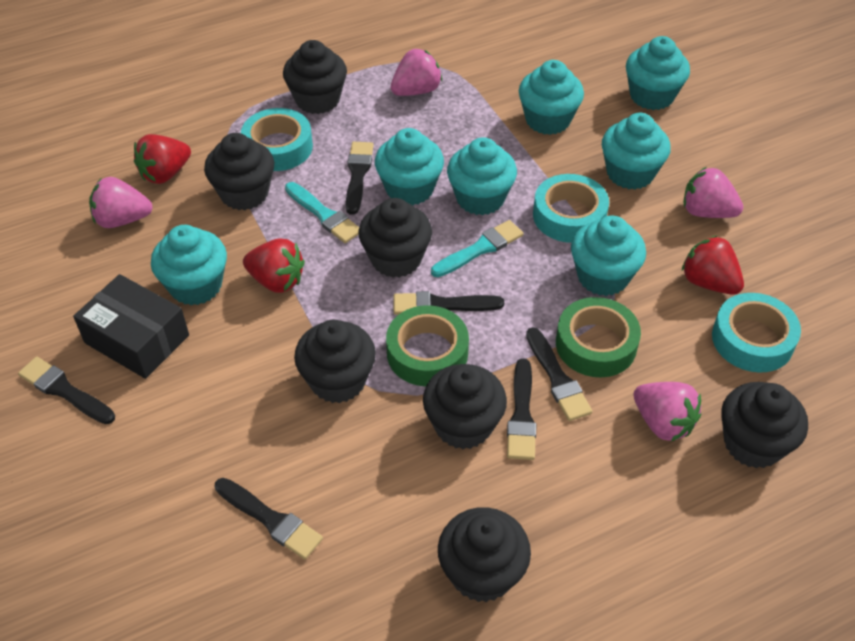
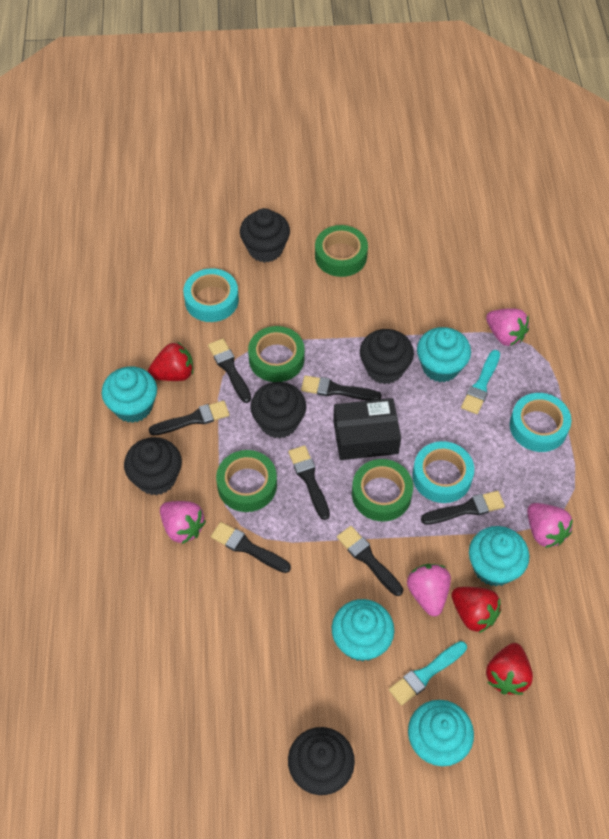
black brush: 6 -> 7
black cupcake: 7 -> 5
green tape: 2 -> 4
turquoise cupcake: 7 -> 5

